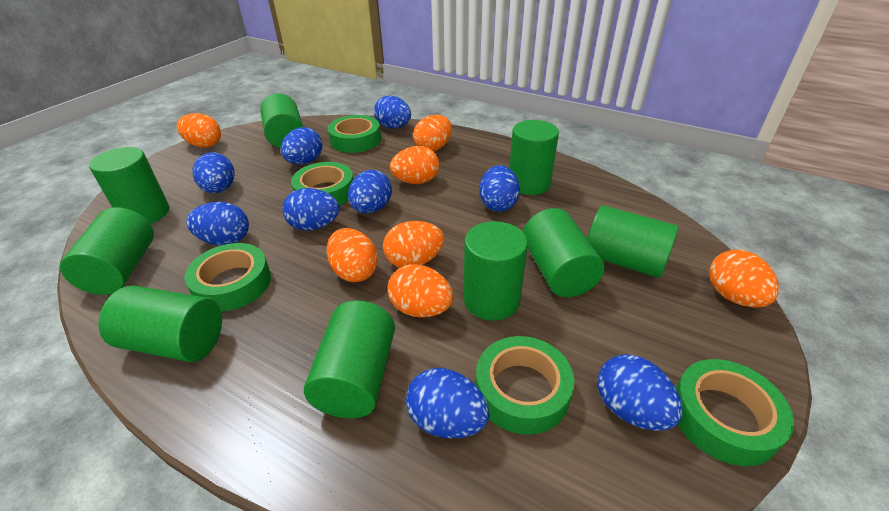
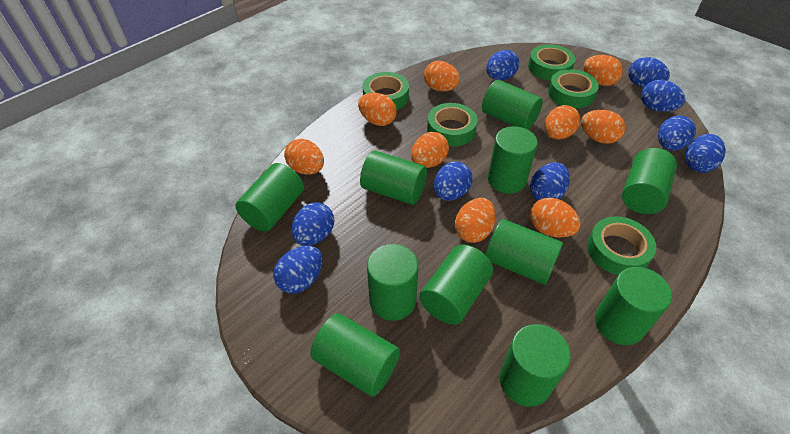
green cylinder: 9 -> 11
orange egg: 7 -> 9

